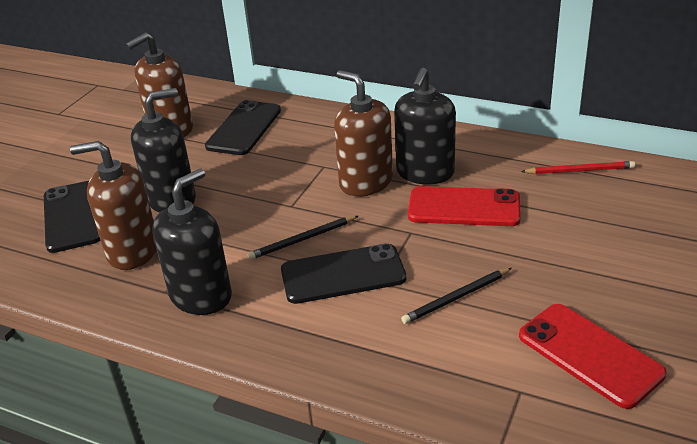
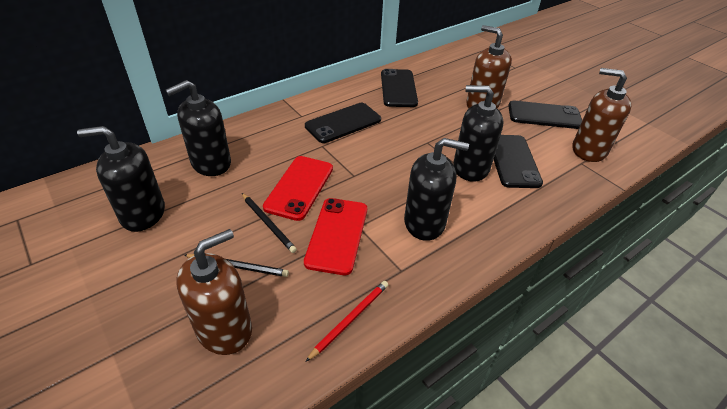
black phone: 3 -> 4
black soap dispenser: 3 -> 4

